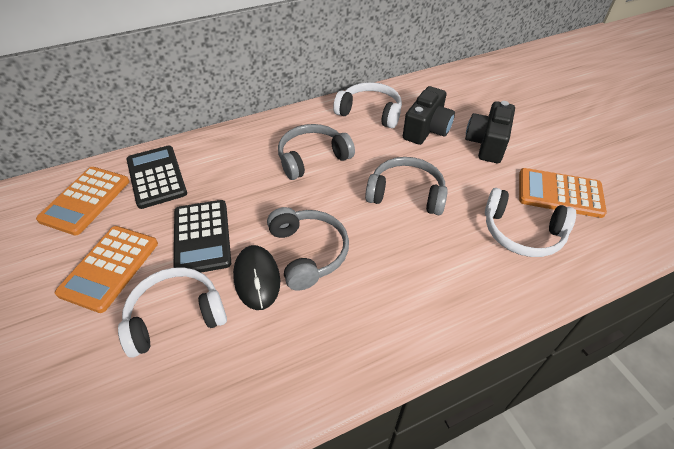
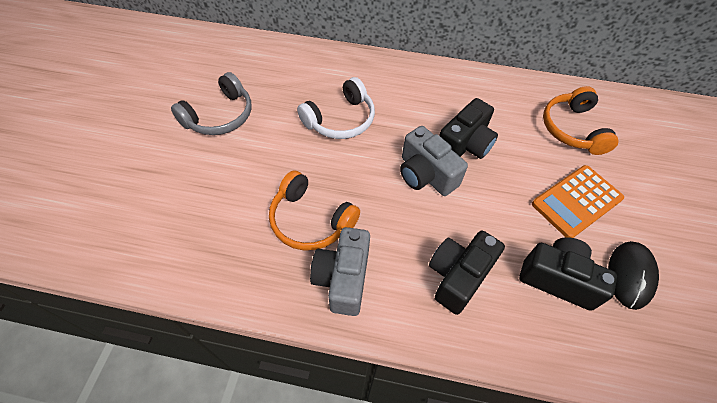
black calculator: 2 -> 0
black camera: 2 -> 3
grey camera: 0 -> 2
grey headphones: 3 -> 1
orange calculator: 3 -> 1
orange headphones: 0 -> 2
white headphones: 3 -> 1

